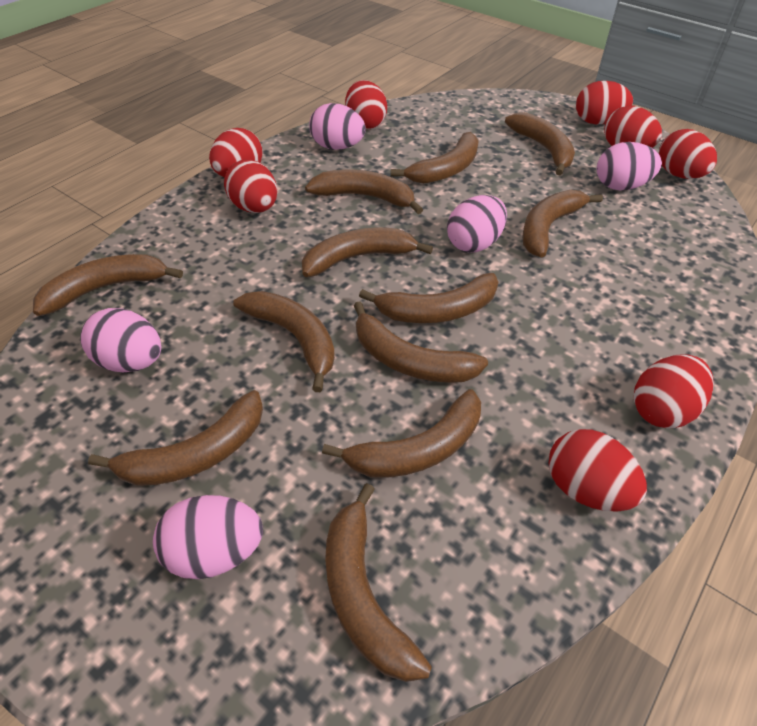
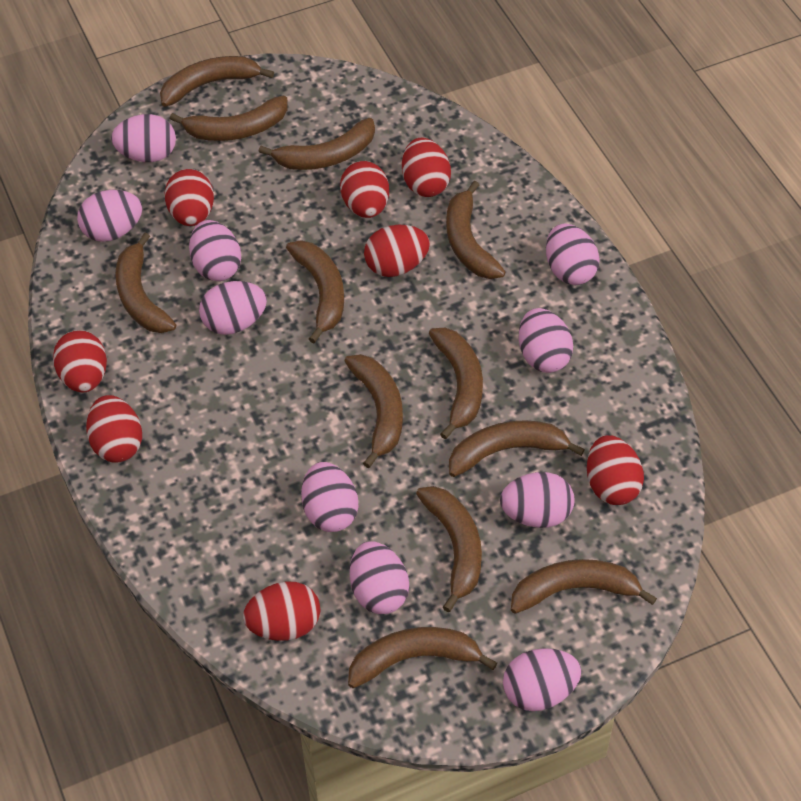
pink egg: 5 -> 10

